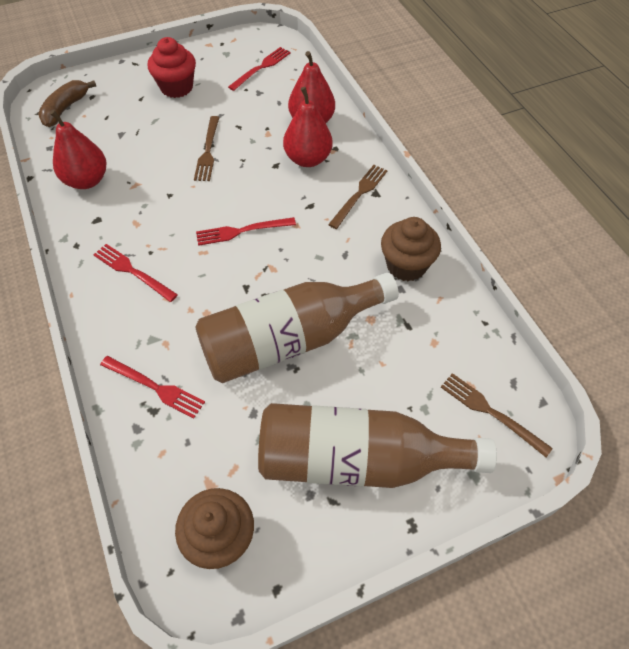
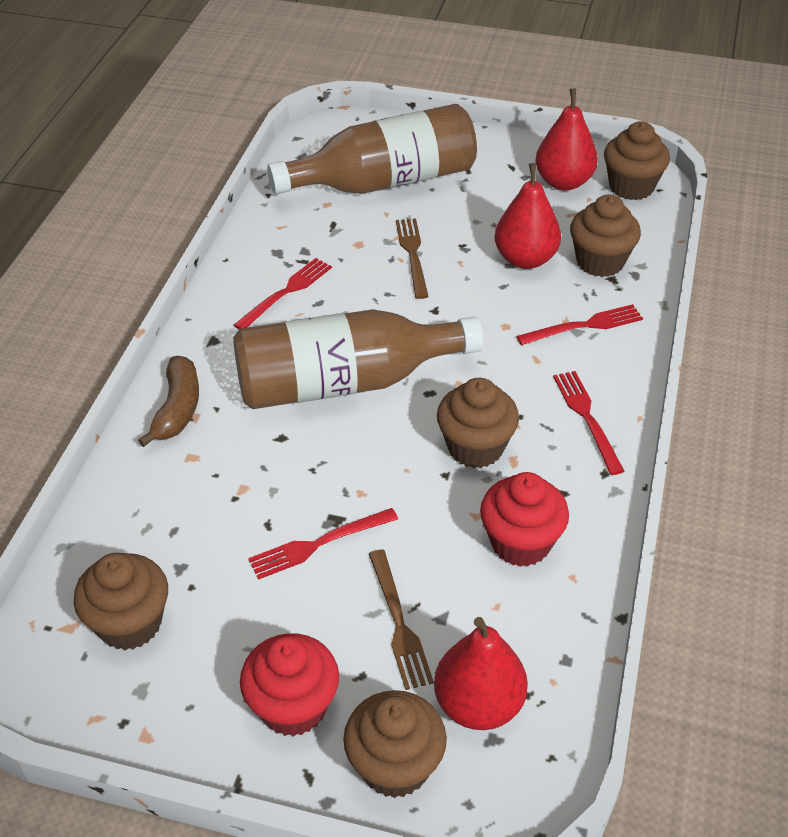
brown cupcake: 2 -> 5
brown fork: 3 -> 2
red cupcake: 1 -> 2

